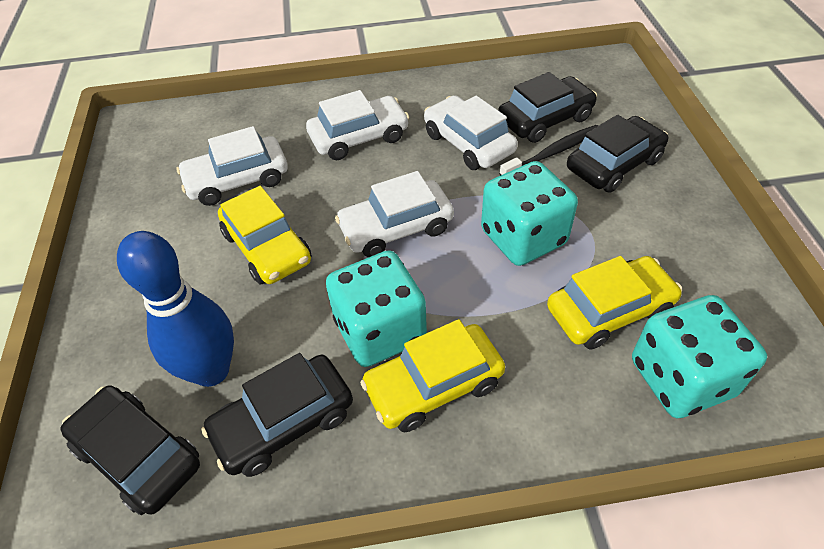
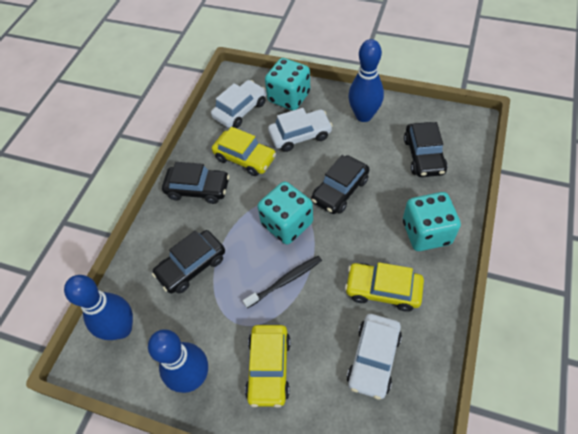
blue bowling pin: 1 -> 3
white car: 4 -> 3

